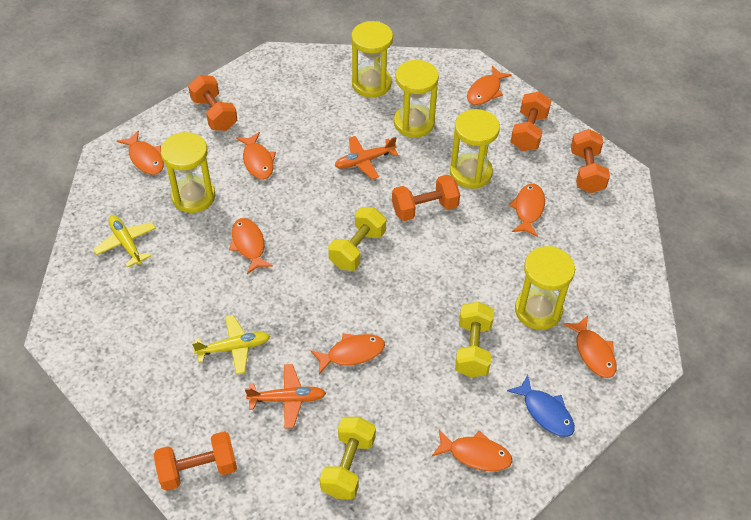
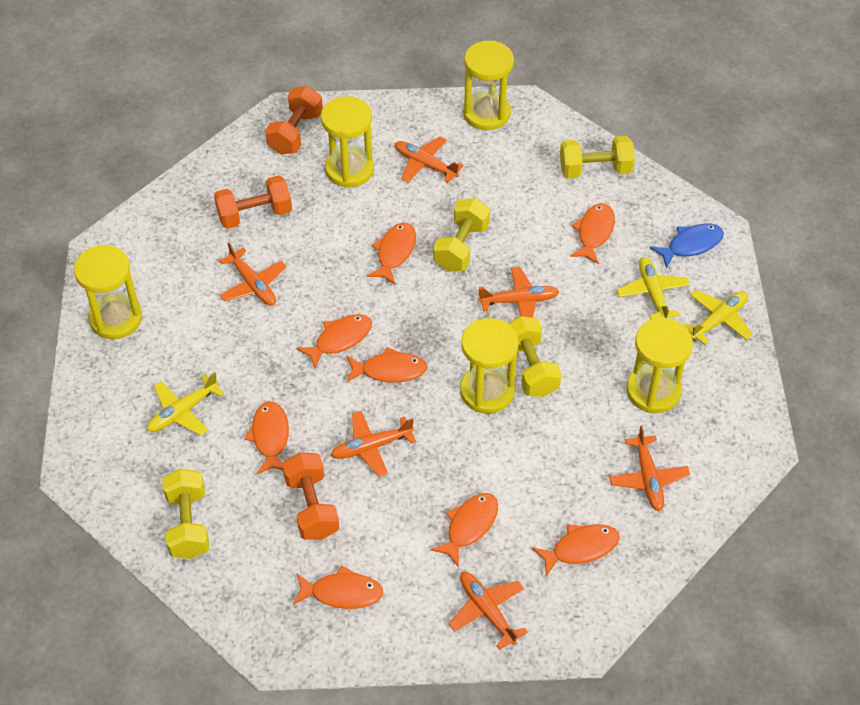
orange dumbbell: 5 -> 3
orange plane: 2 -> 6
yellow dumbbell: 3 -> 4
yellow plane: 2 -> 3

